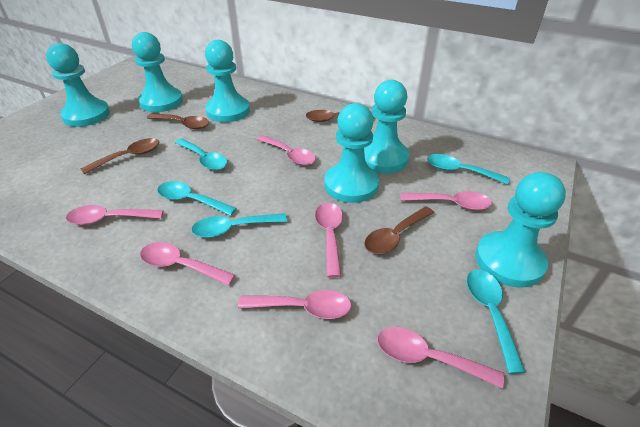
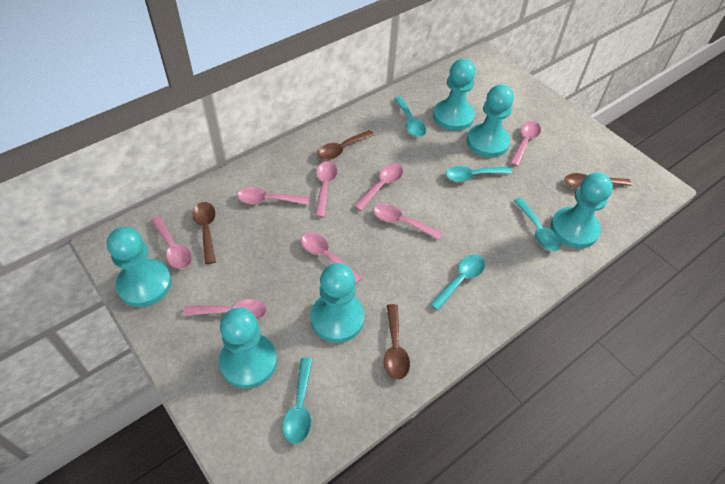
pink spoon: 7 -> 8

